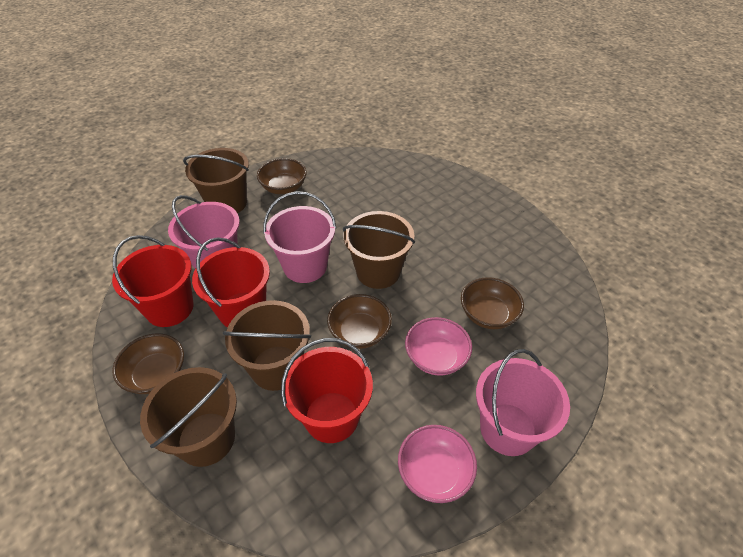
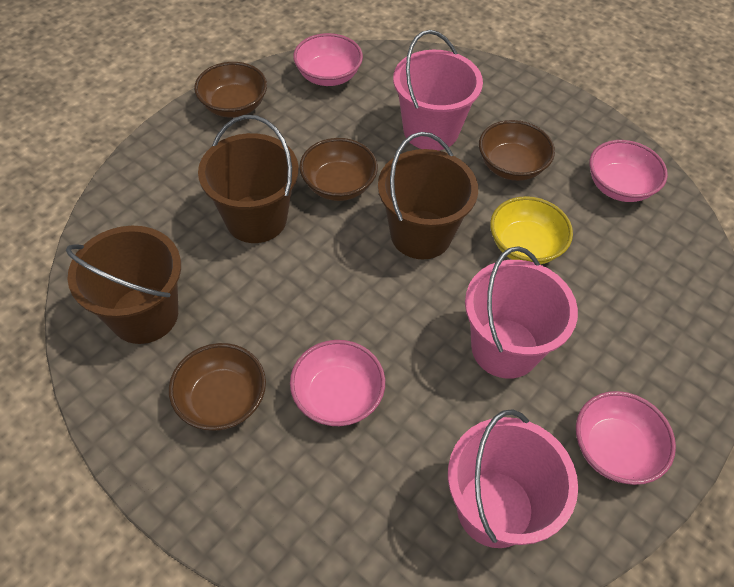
brown bucket: 4 -> 3
pink bowl: 2 -> 4
red bucket: 3 -> 0
yellow bowl: 0 -> 1

